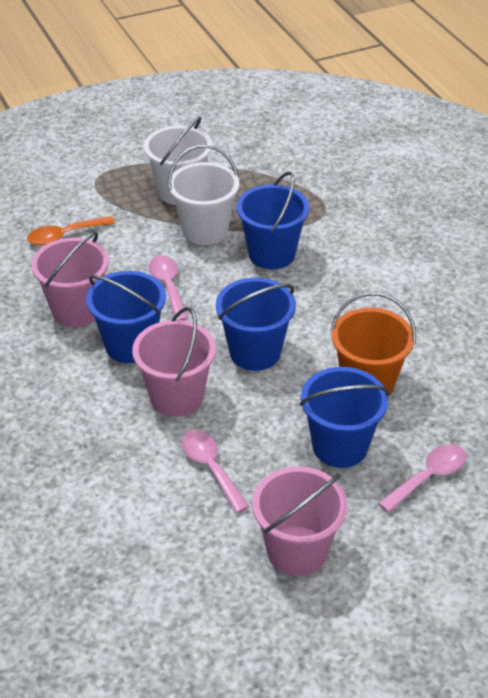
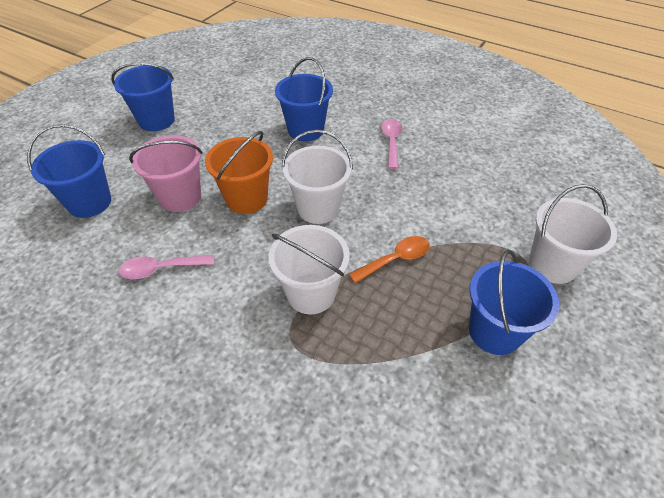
pink bucket: 3 -> 1
pink spoon: 3 -> 2
white bucket: 2 -> 3

